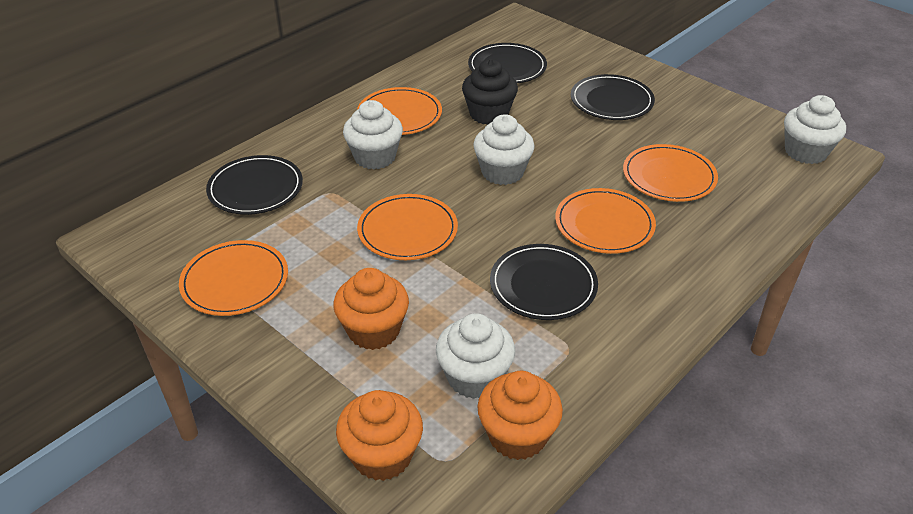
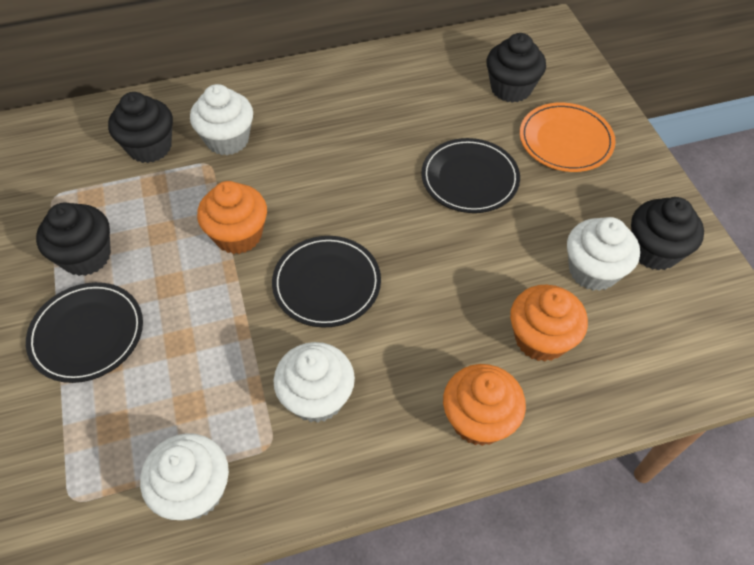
black cupcake: 1 -> 4
black plate: 4 -> 3
orange plate: 5 -> 1

